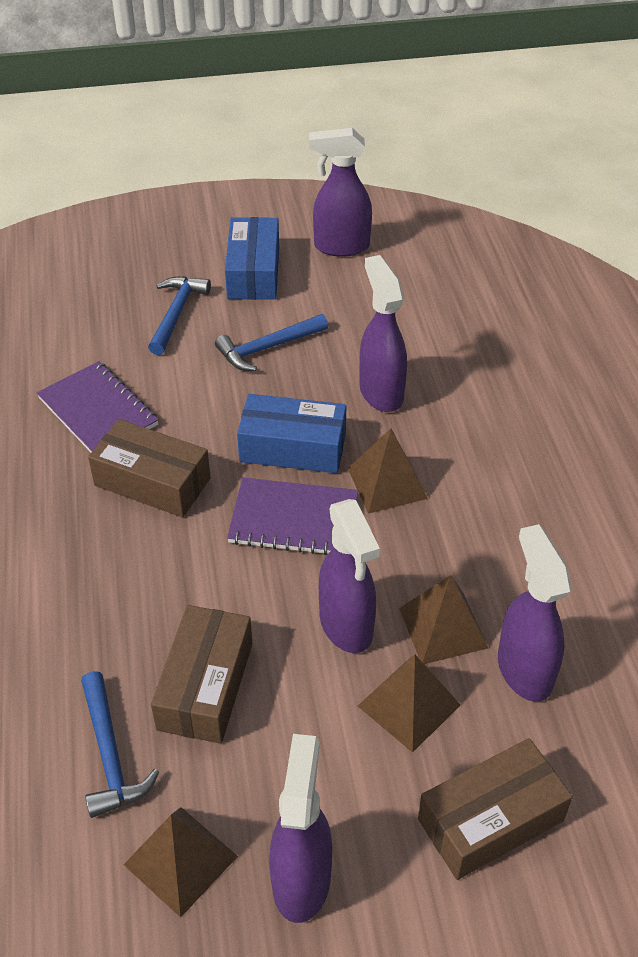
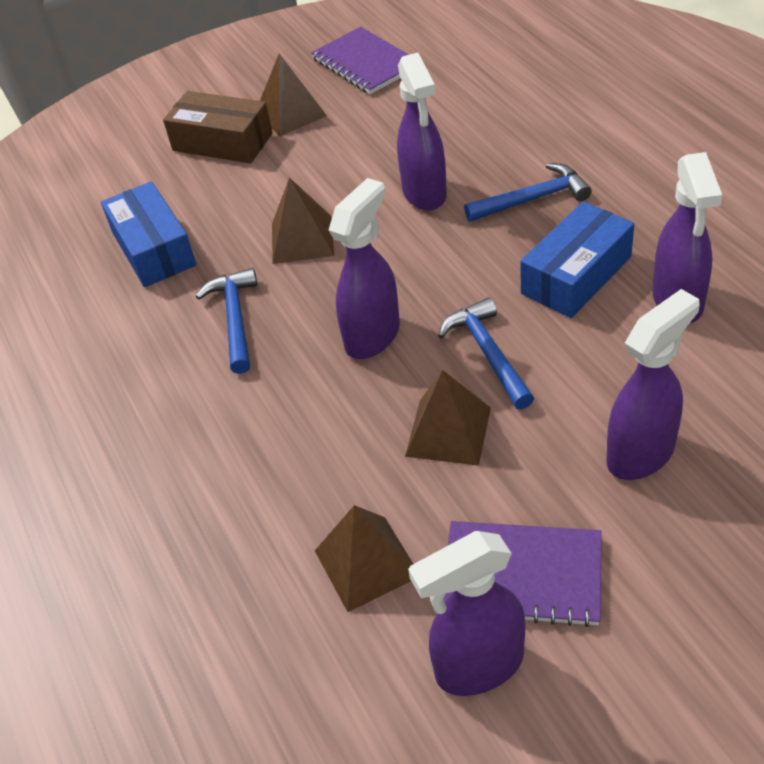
brown box: 3 -> 1

